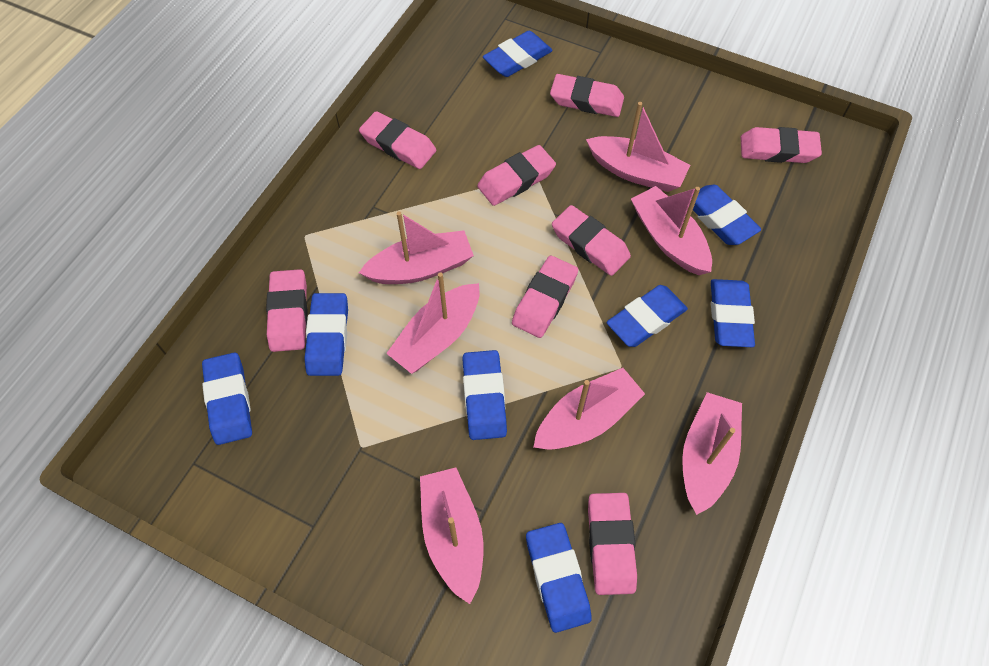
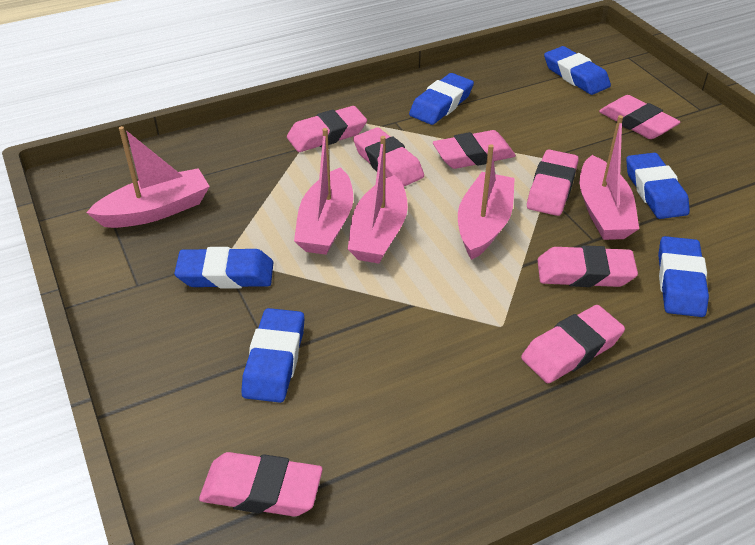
blue eraser: 8 -> 6
pink boat: 7 -> 5

